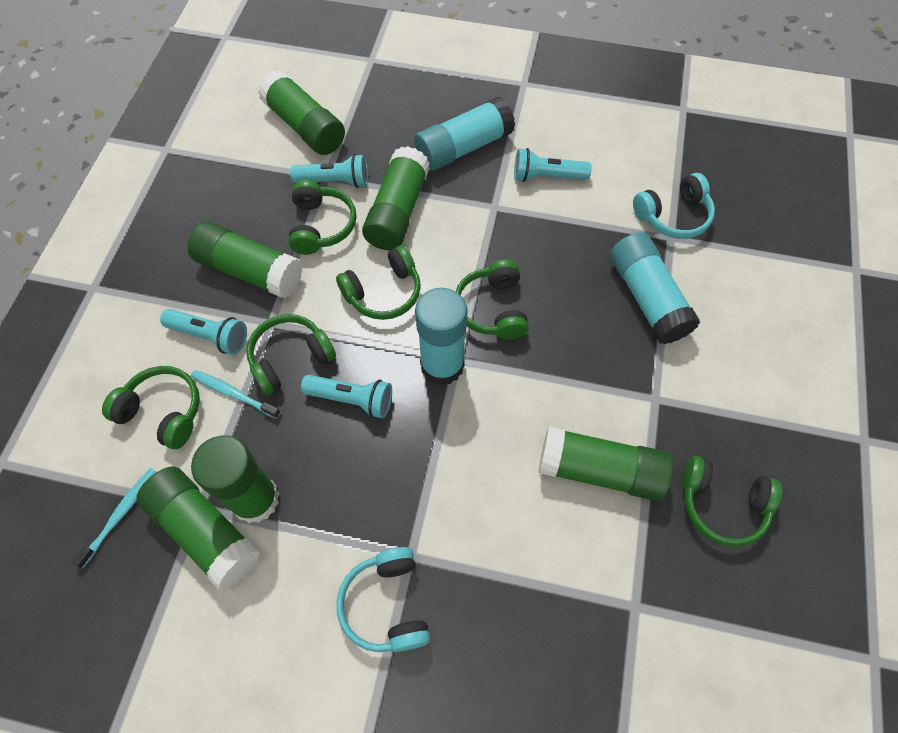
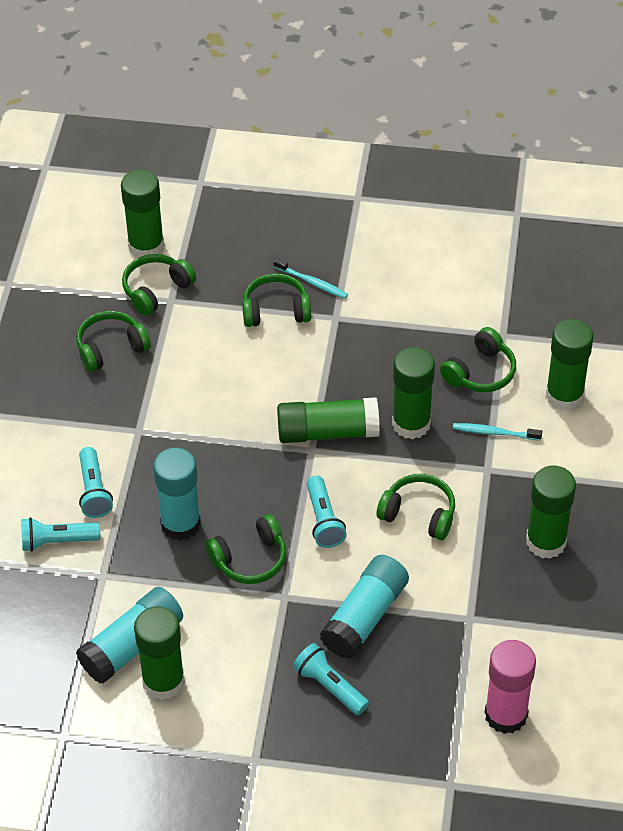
pink glue stick: 0 -> 1
turquoise headphones: 2 -> 0

